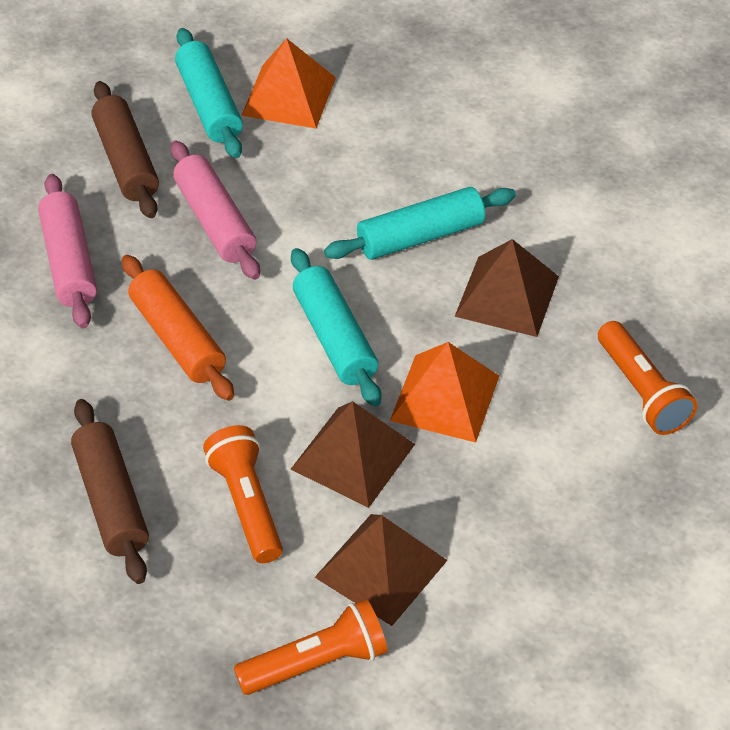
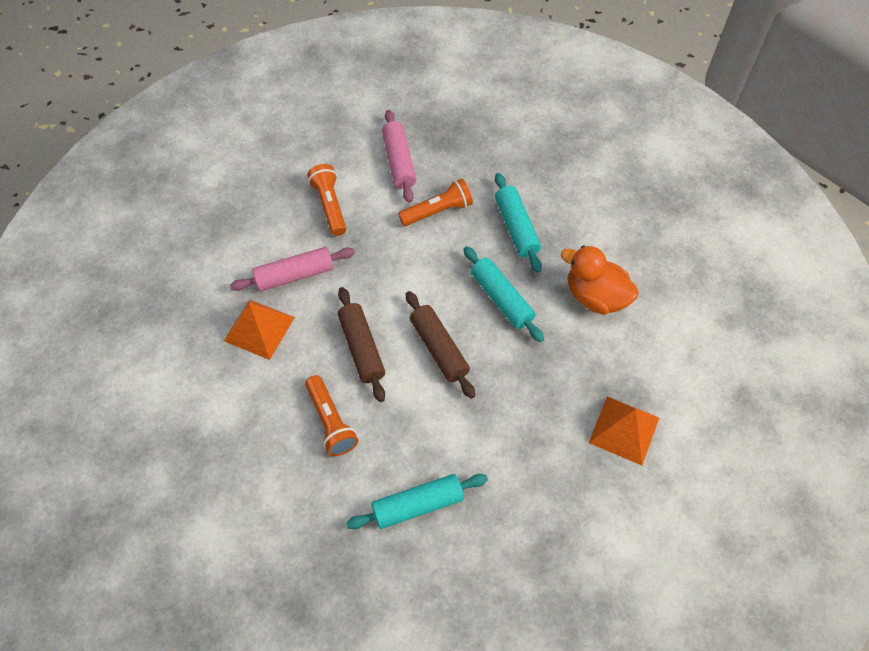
brown pyramid: 3 -> 0
orange duck: 0 -> 1
orange rolling pin: 1 -> 0

